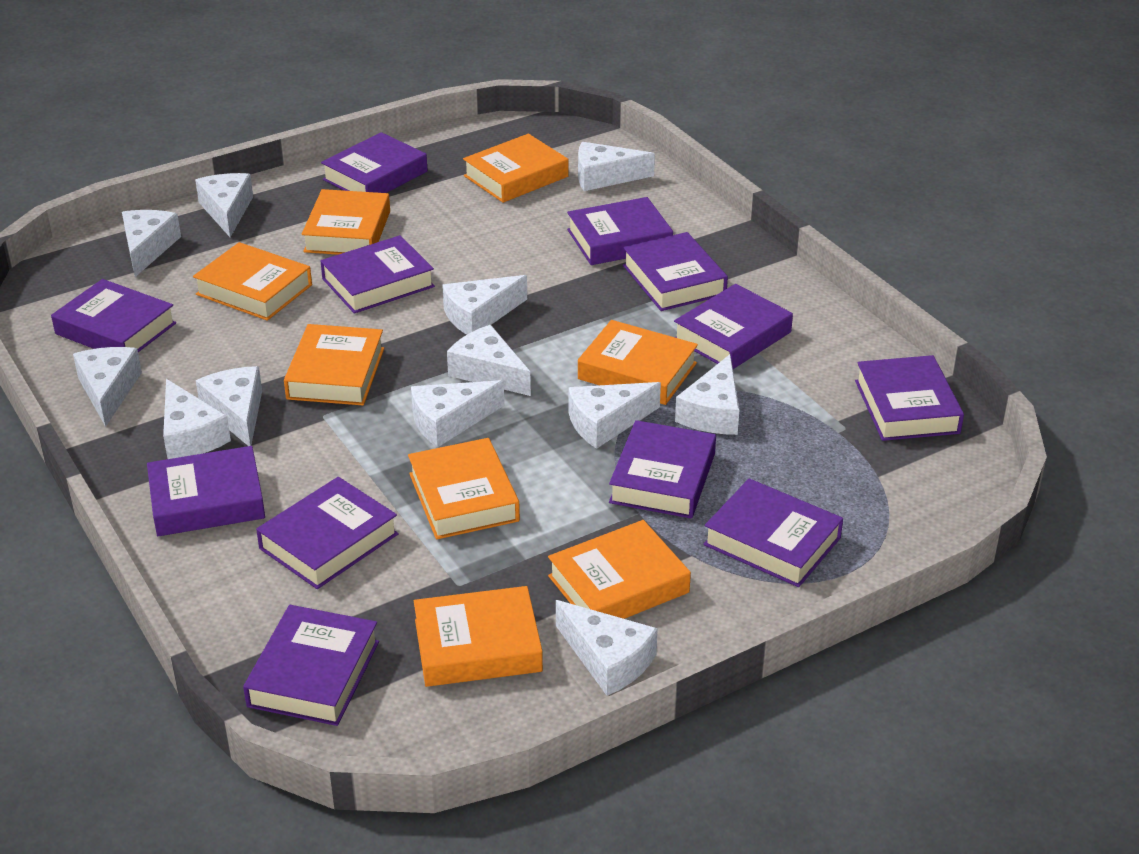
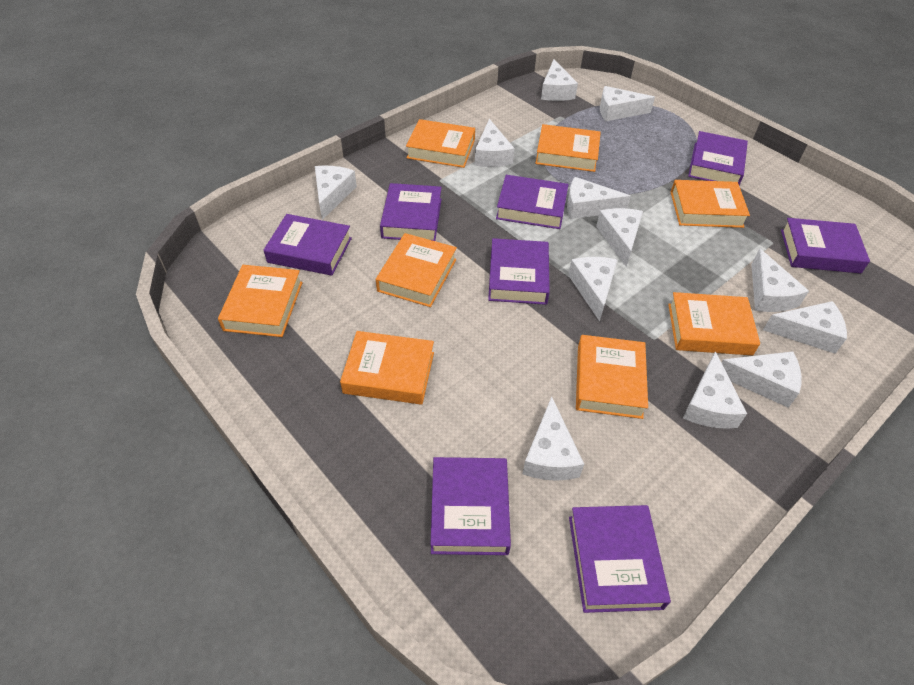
purple book: 12 -> 8

